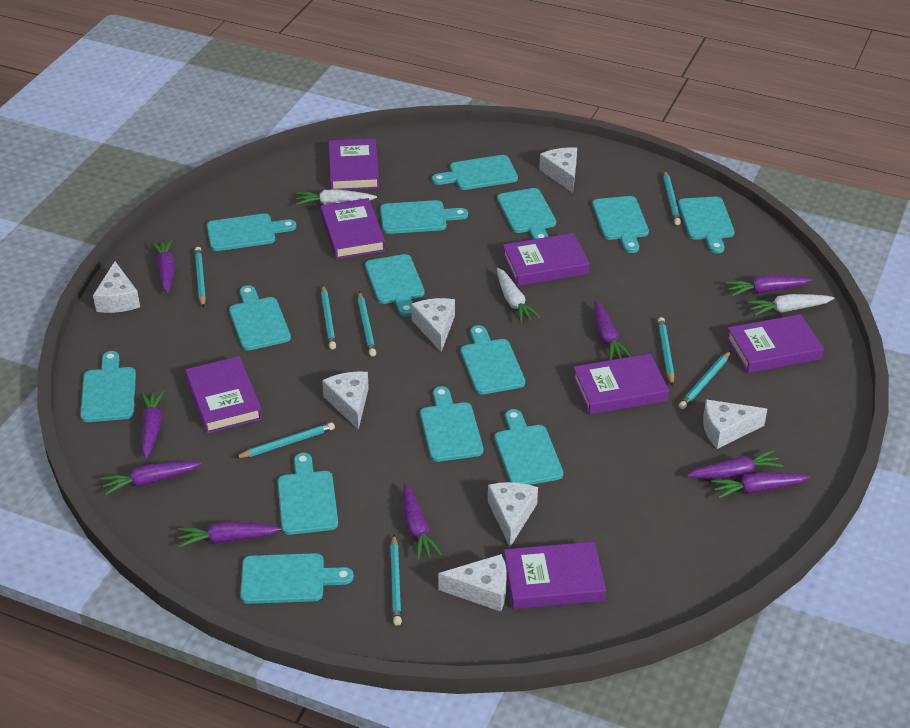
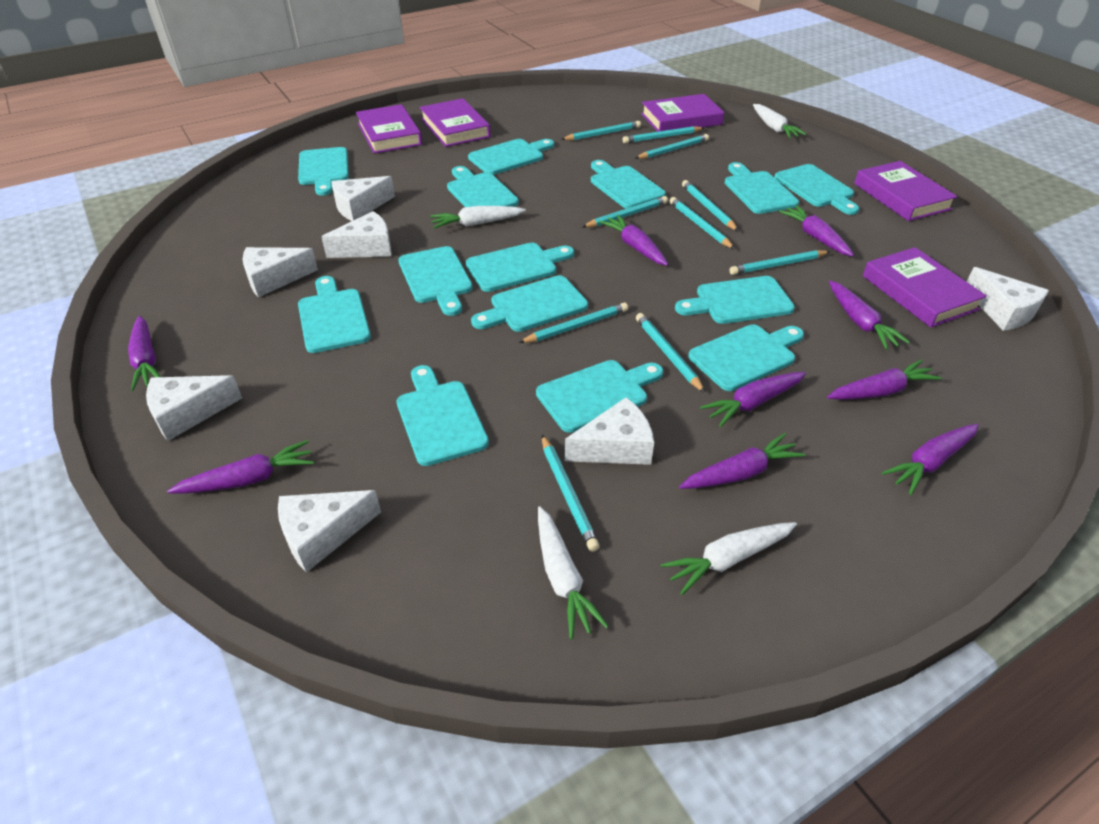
purple book: 7 -> 5
turquoise pencil: 8 -> 10
white carrot: 3 -> 4

